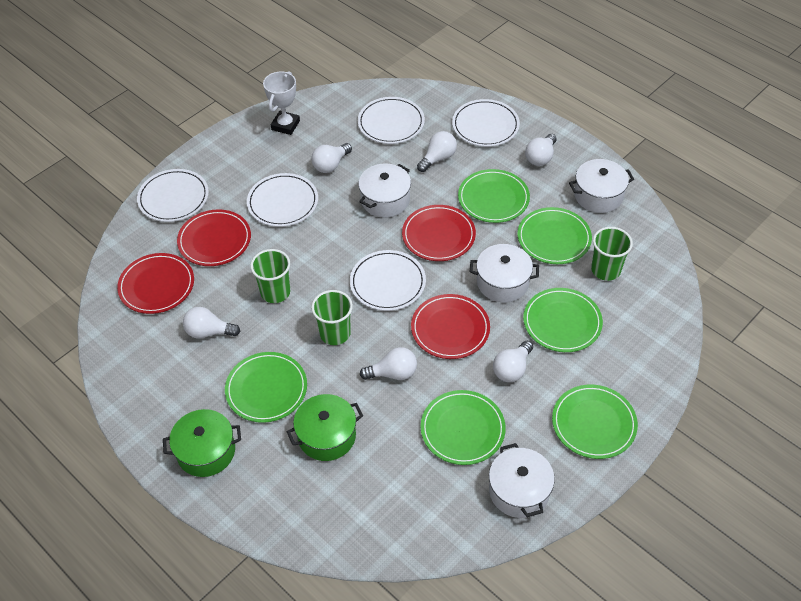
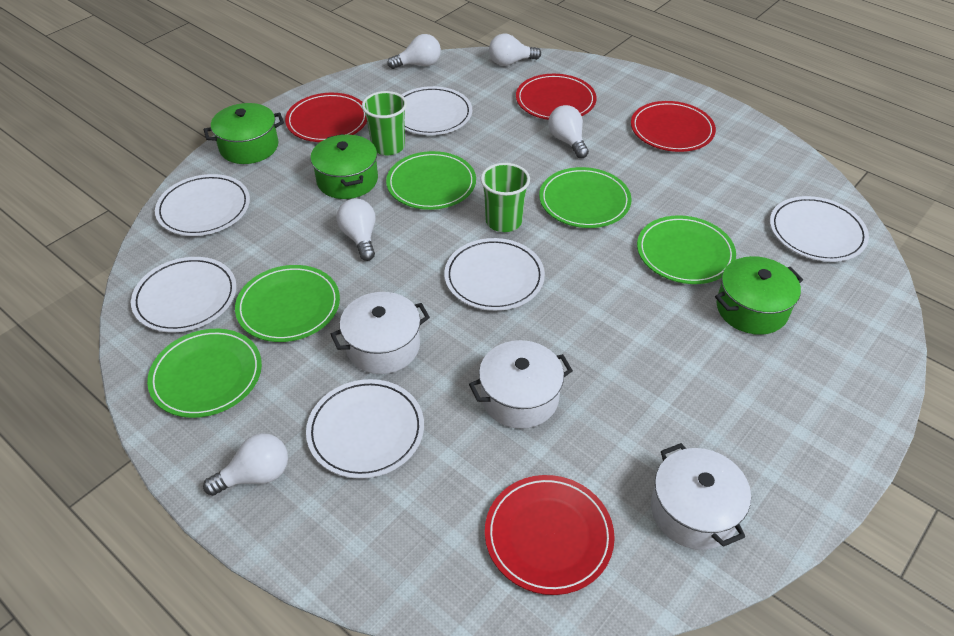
green cup: 3 -> 2
green plate: 6 -> 5
green pot: 2 -> 3
white light bulb: 6 -> 5
white plate: 5 -> 6
white pot: 4 -> 3
white trophy: 1 -> 0

